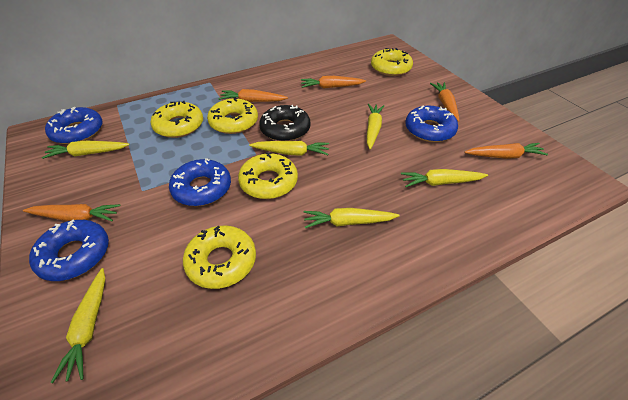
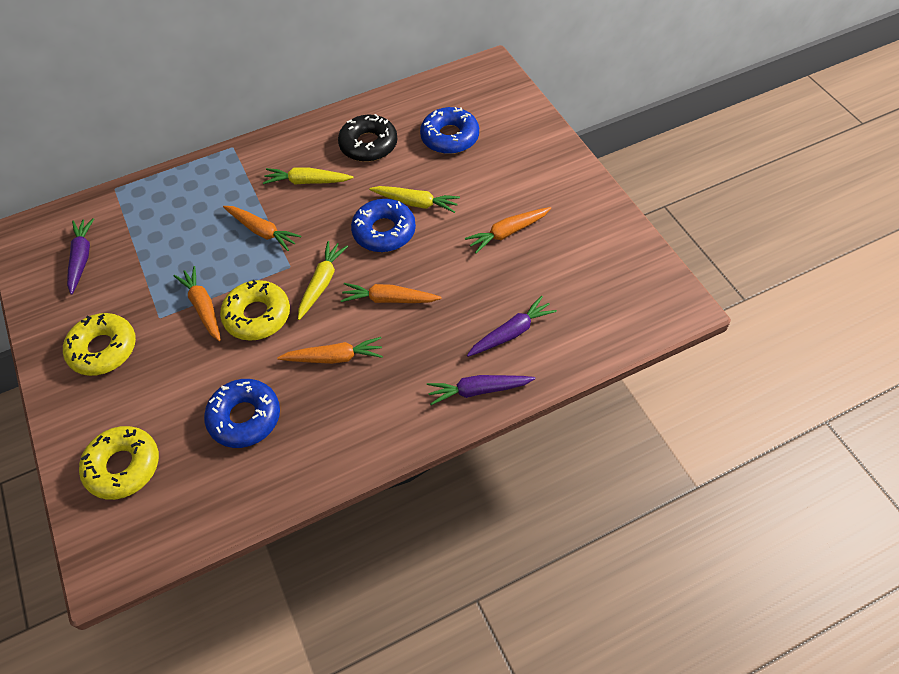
blue donut: 4 -> 3
purple carrot: 0 -> 3
yellow carrot: 6 -> 3
yellow donut: 5 -> 3

